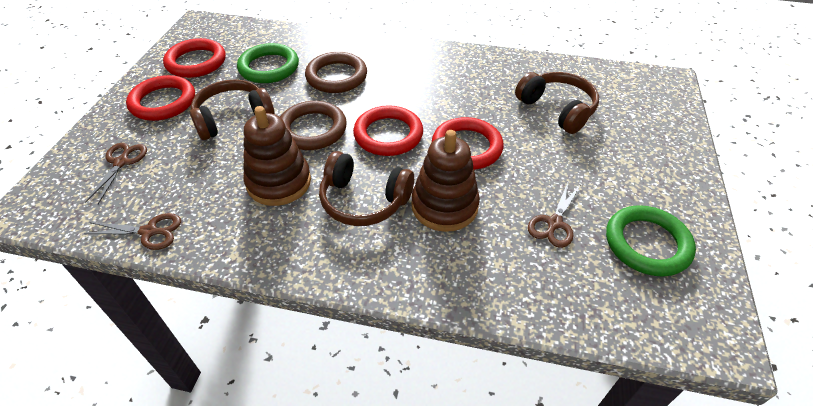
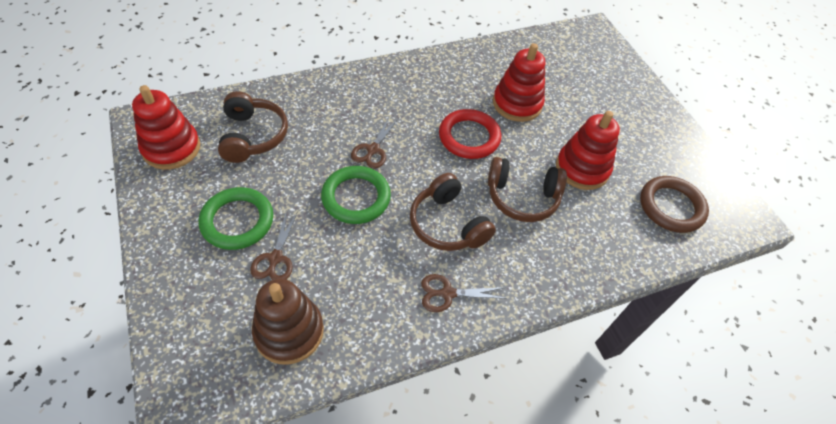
brown ring: 2 -> 1
brown stacking toy: 2 -> 1
red ring: 4 -> 1
red stacking toy: 0 -> 3

